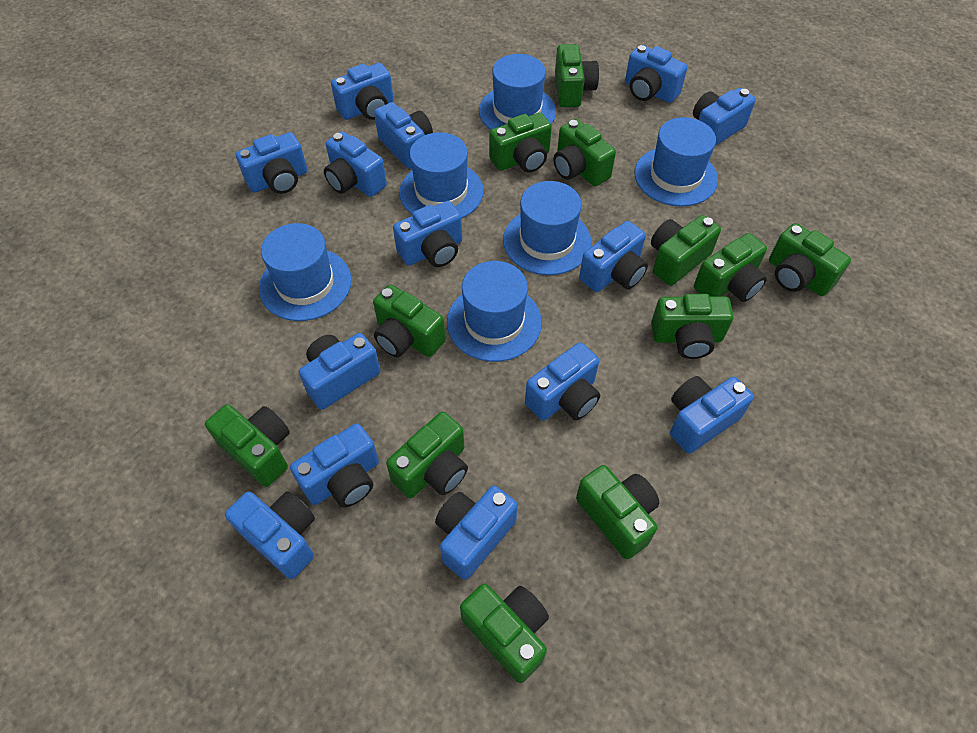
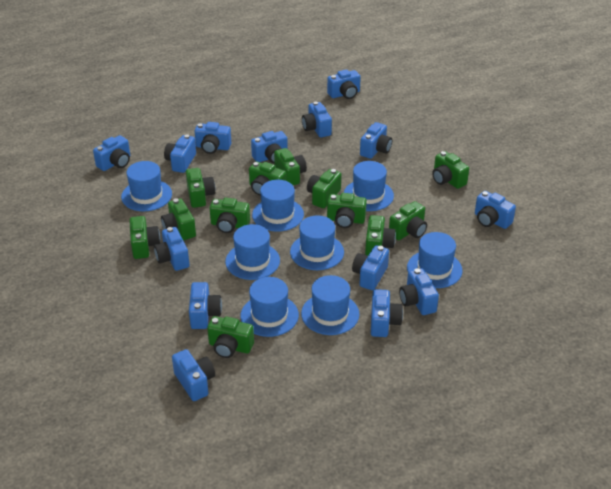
blue hat: 6 -> 8

